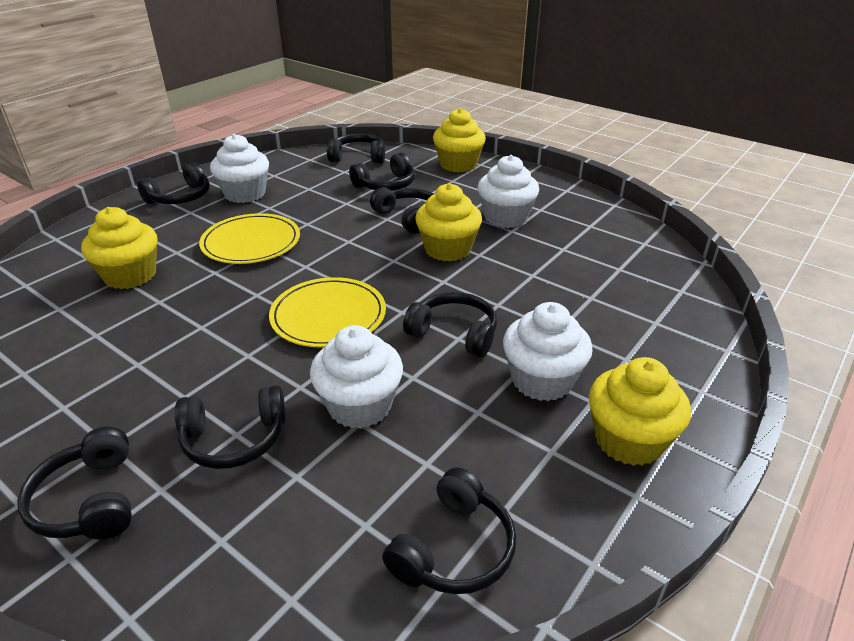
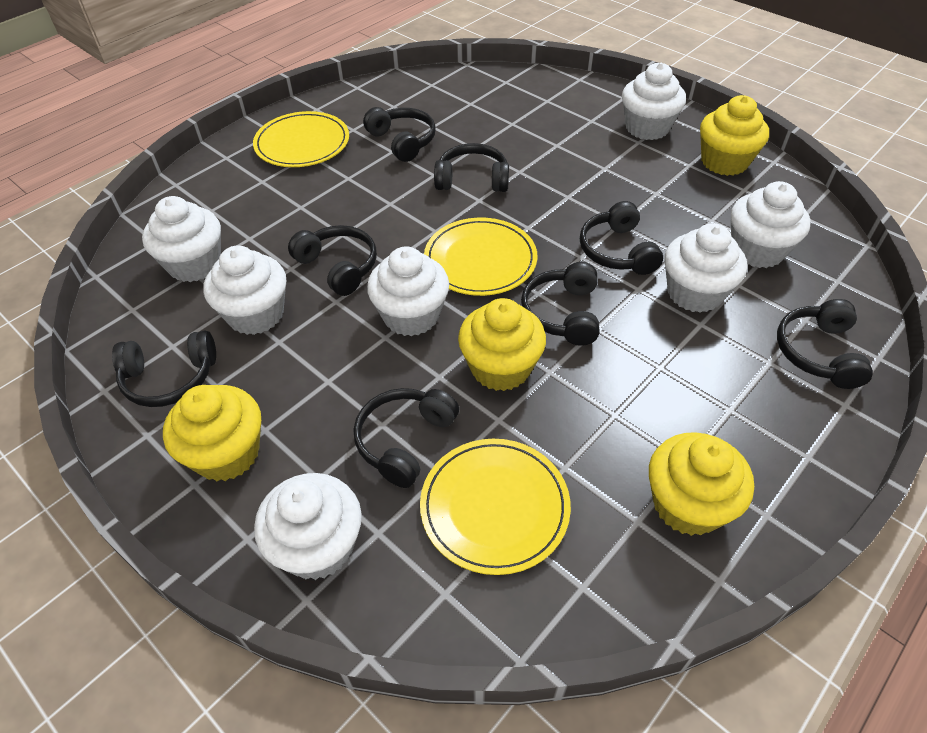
white cupcake: 4 -> 7
yellow plate: 2 -> 3

